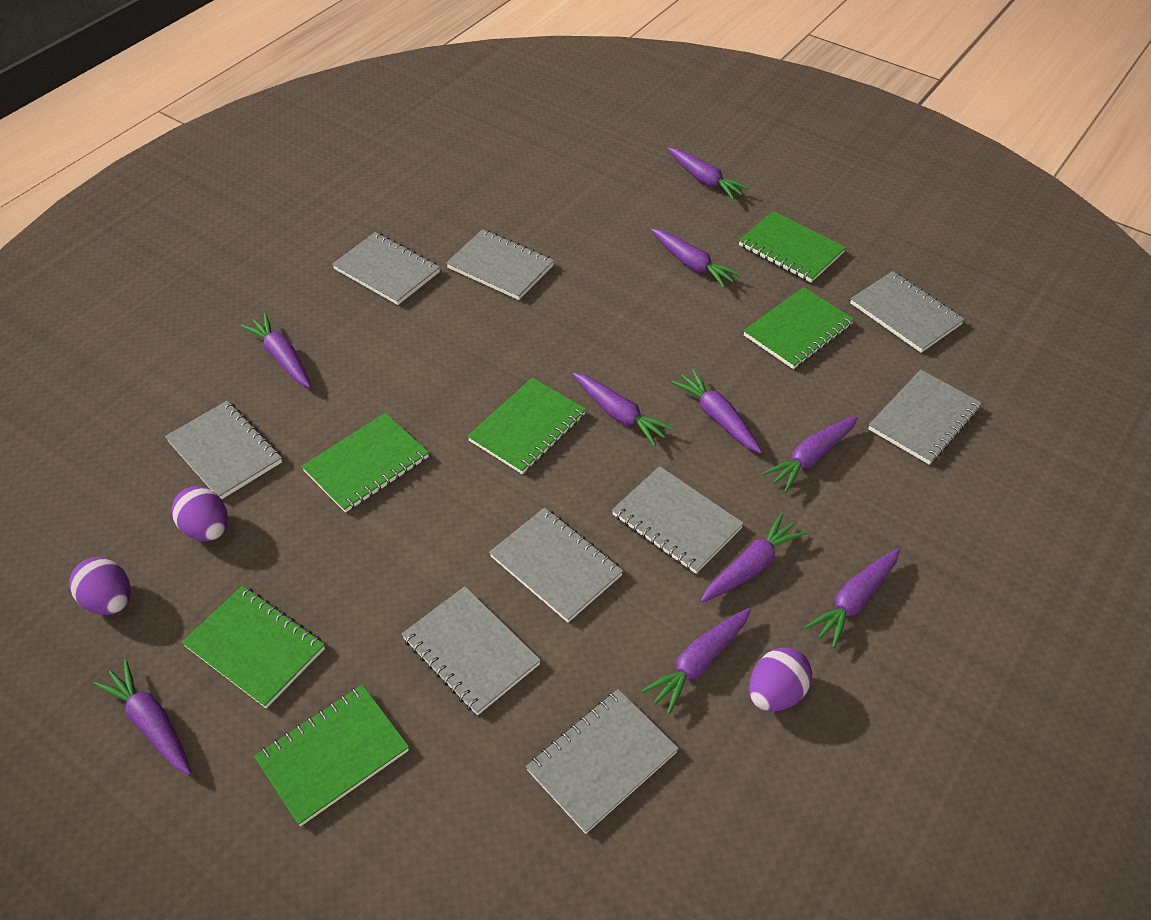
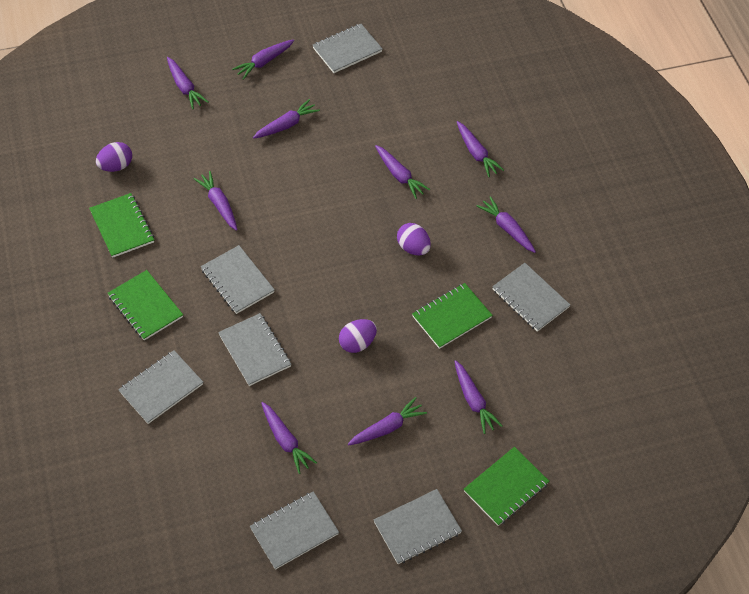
green notebook: 6 -> 4
grey notebook: 9 -> 7

